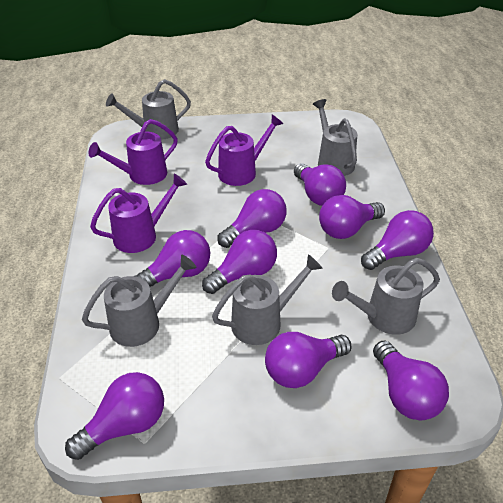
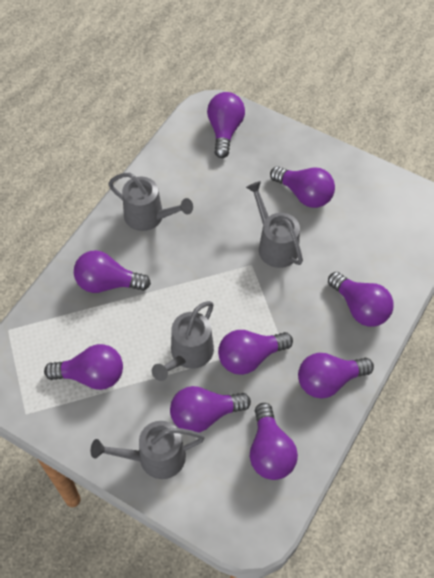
grey watering can: 5 -> 4
purple watering can: 3 -> 0

